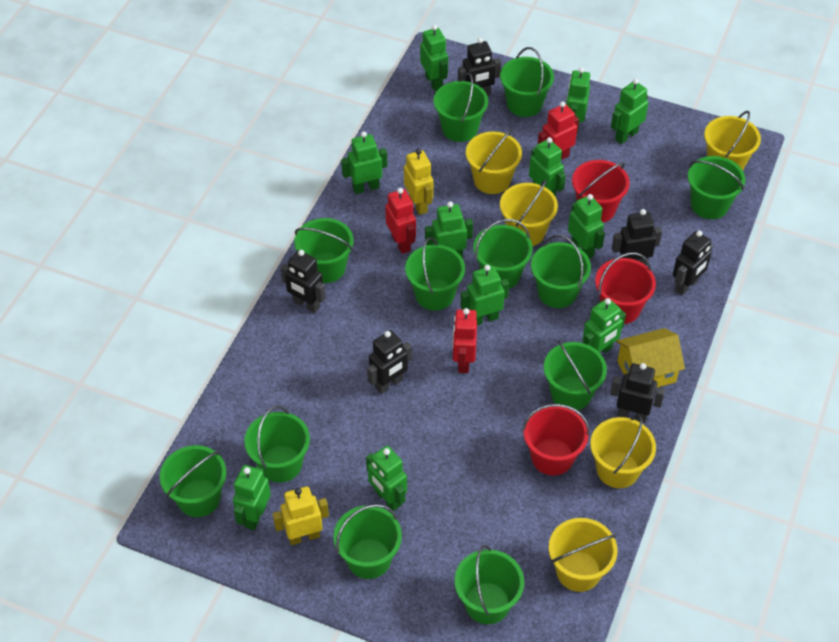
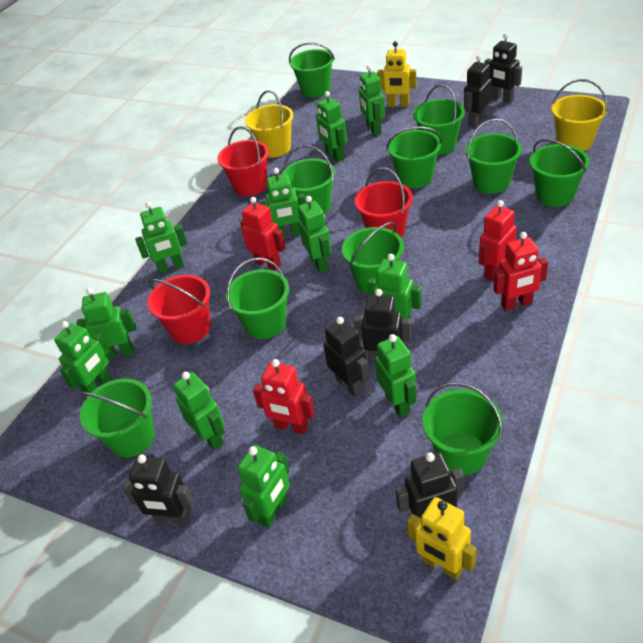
green bucket: 12 -> 10
red robot: 3 -> 4
yellow bucket: 5 -> 2
yellow house: 1 -> 0

